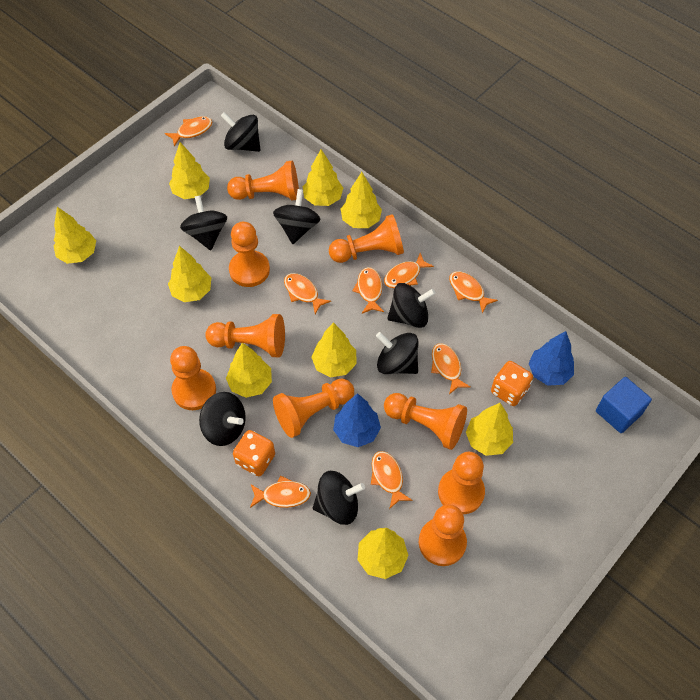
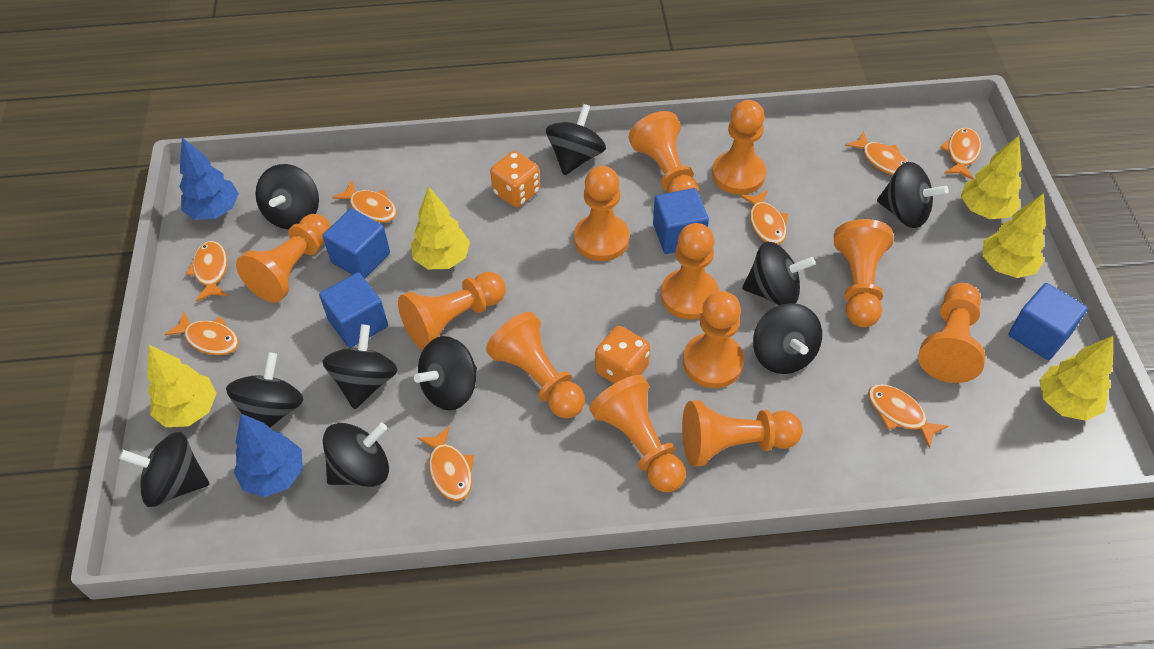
black spinning top: 7 -> 10
blue cube: 1 -> 4
orange pawn: 9 -> 12
yellow tree: 9 -> 5

